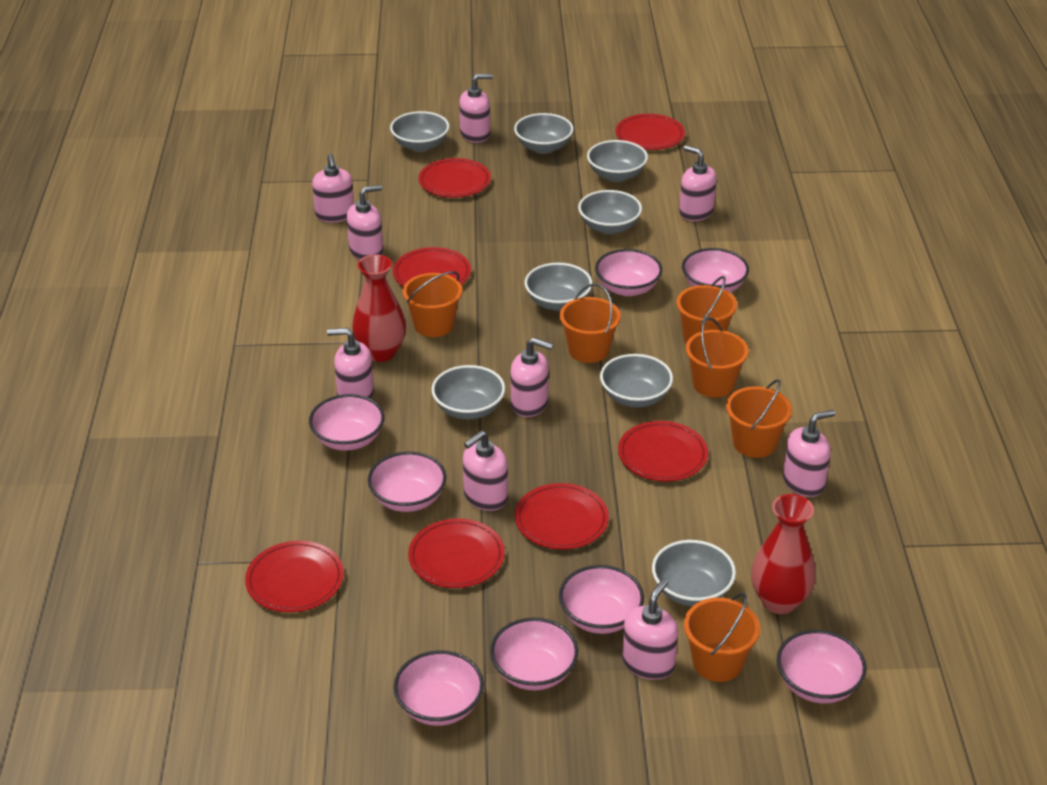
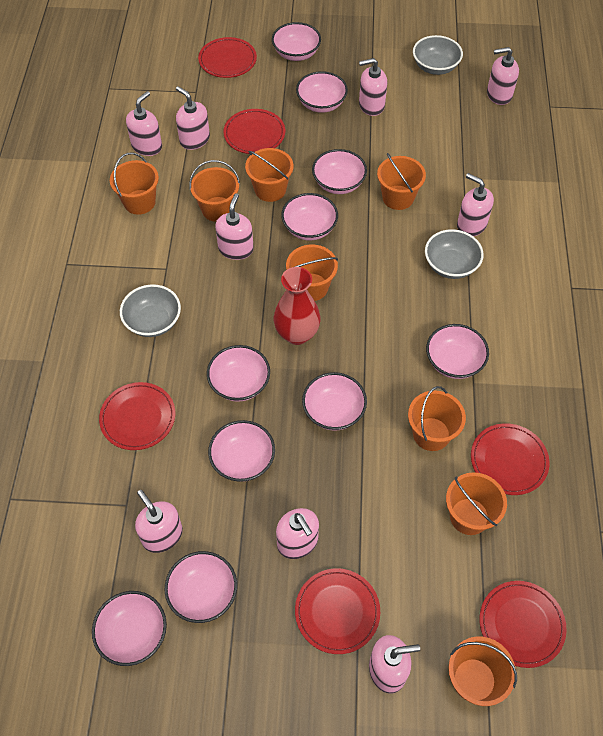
grey bowl: 8 -> 3
orange bucket: 6 -> 8
pink bowl: 8 -> 10
red plate: 7 -> 6
red vase: 2 -> 1

